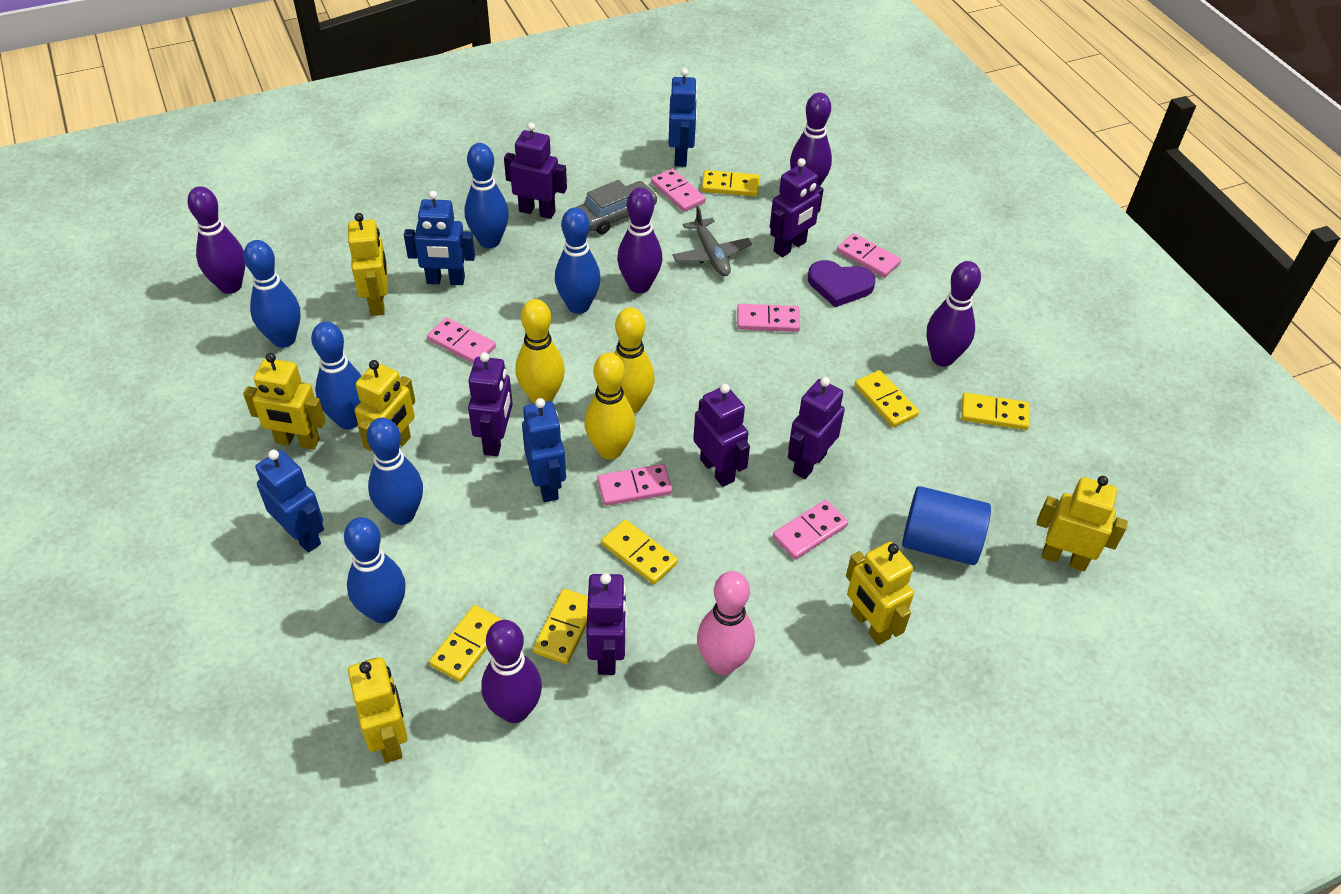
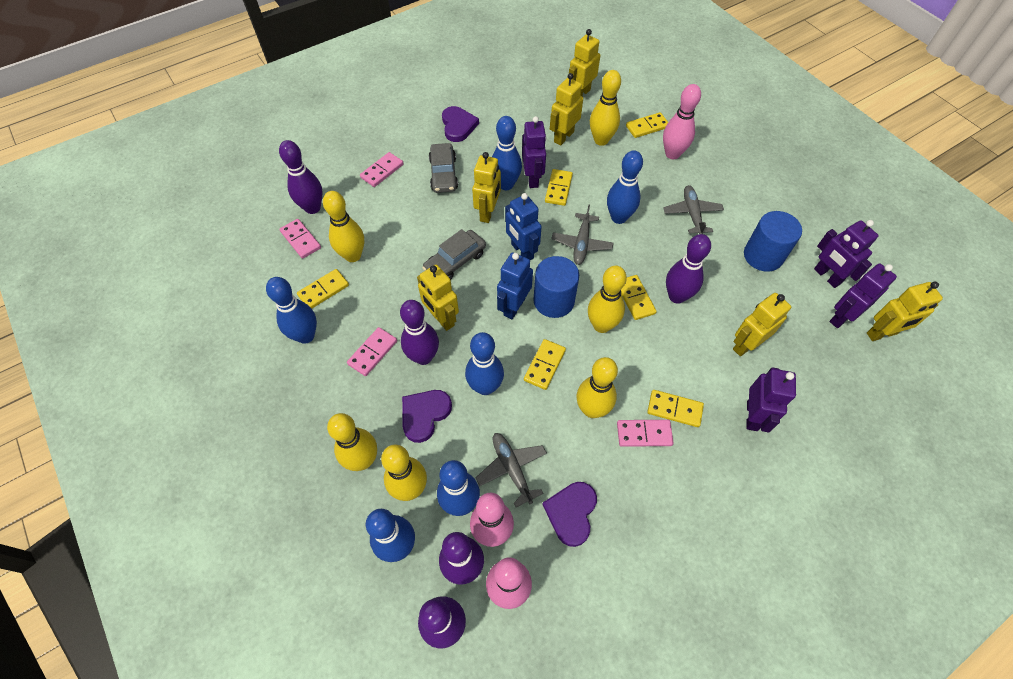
blue cylinder: 1 -> 2
blue robot: 4 -> 2
grey car: 1 -> 2
grey plane: 1 -> 3
pink bowling pin: 1 -> 3
pink domino: 6 -> 4
purple heart: 1 -> 3
purple robot: 6 -> 4
yellow bowling pin: 3 -> 6

